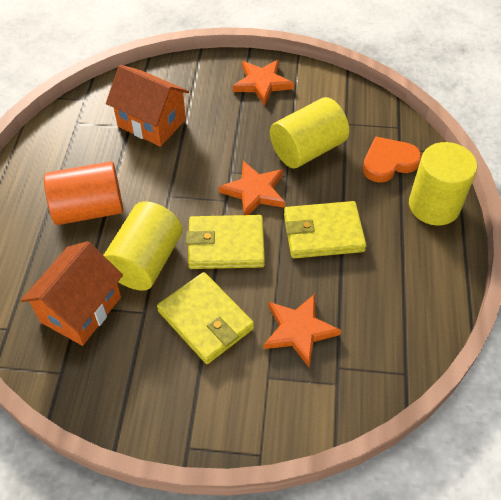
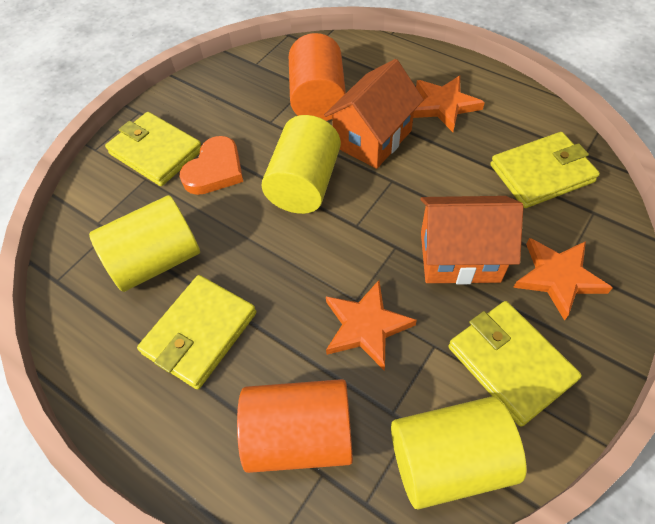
orange cylinder: 1 -> 2
yellow wallet: 3 -> 4

